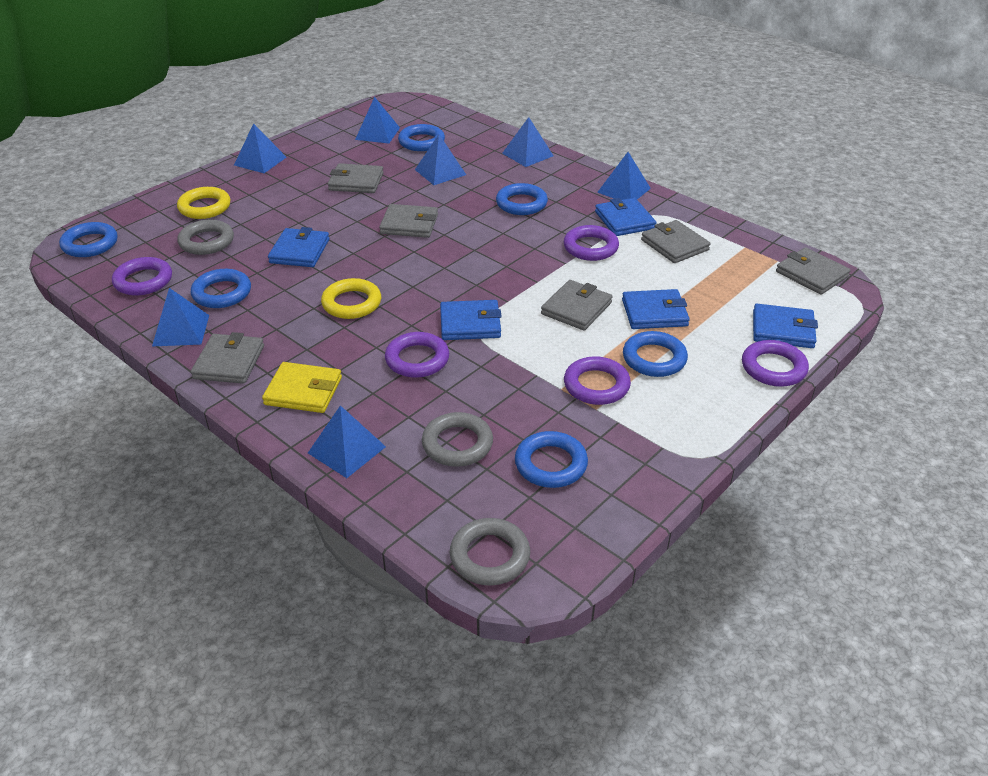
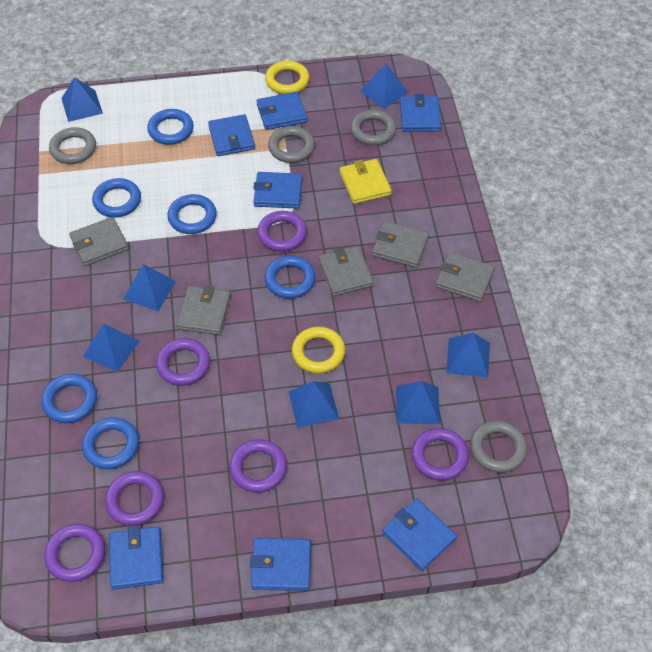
blue wallet: 5 -> 7
grey ring: 3 -> 4
grey wallet: 6 -> 5
purple ring: 5 -> 6

